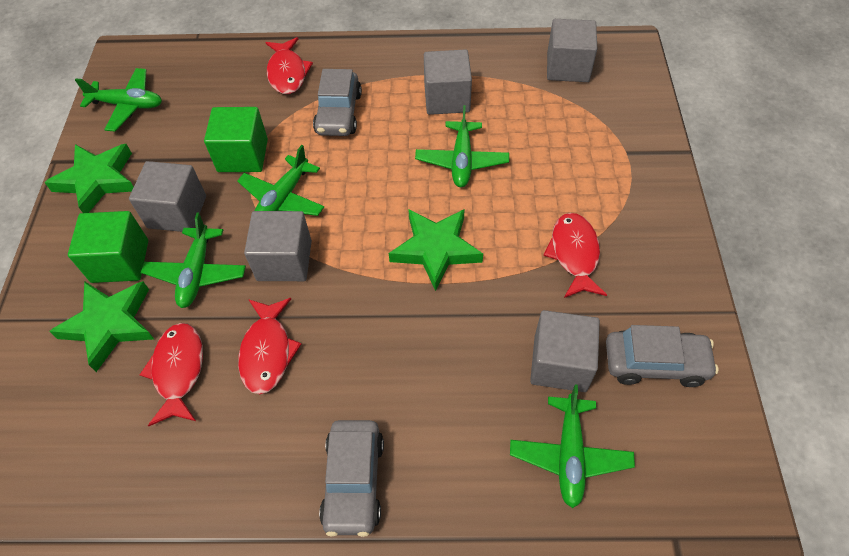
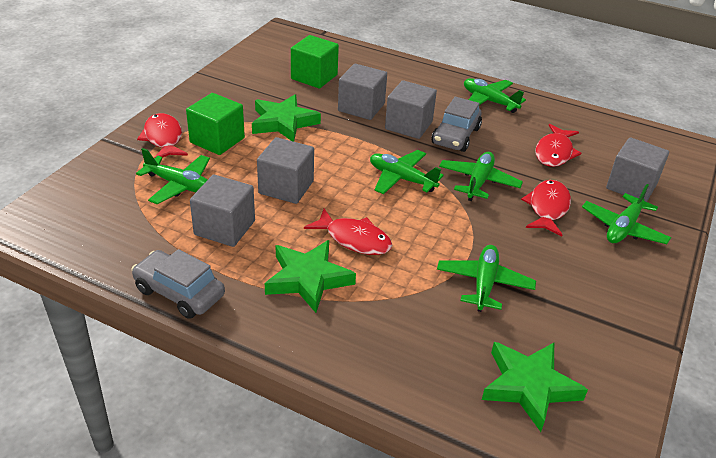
green plane: 5 -> 6
grey car: 3 -> 2

